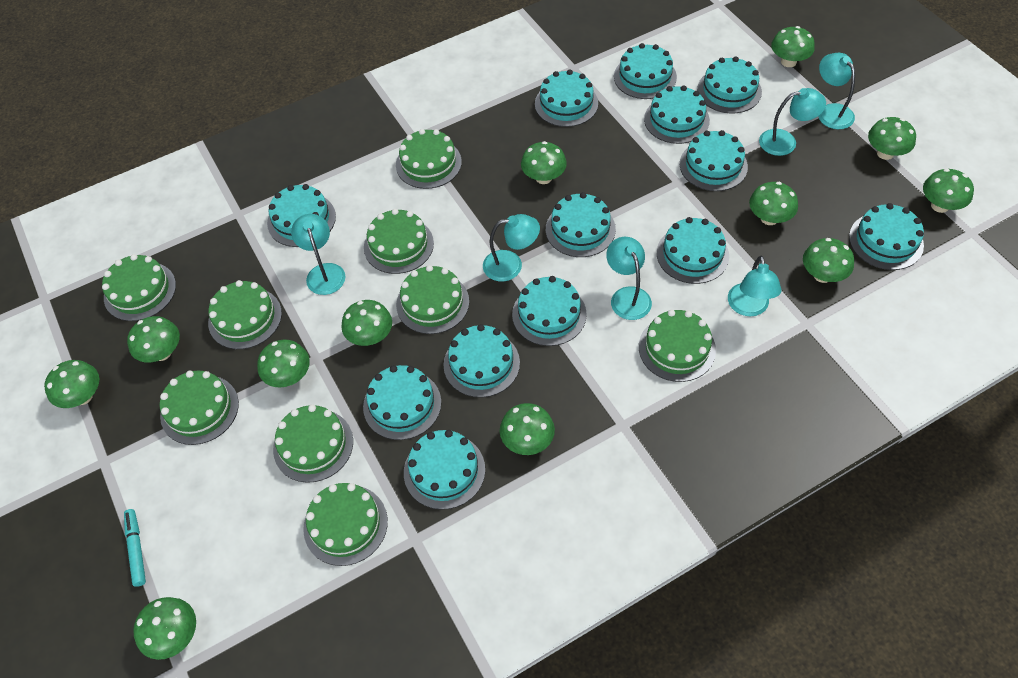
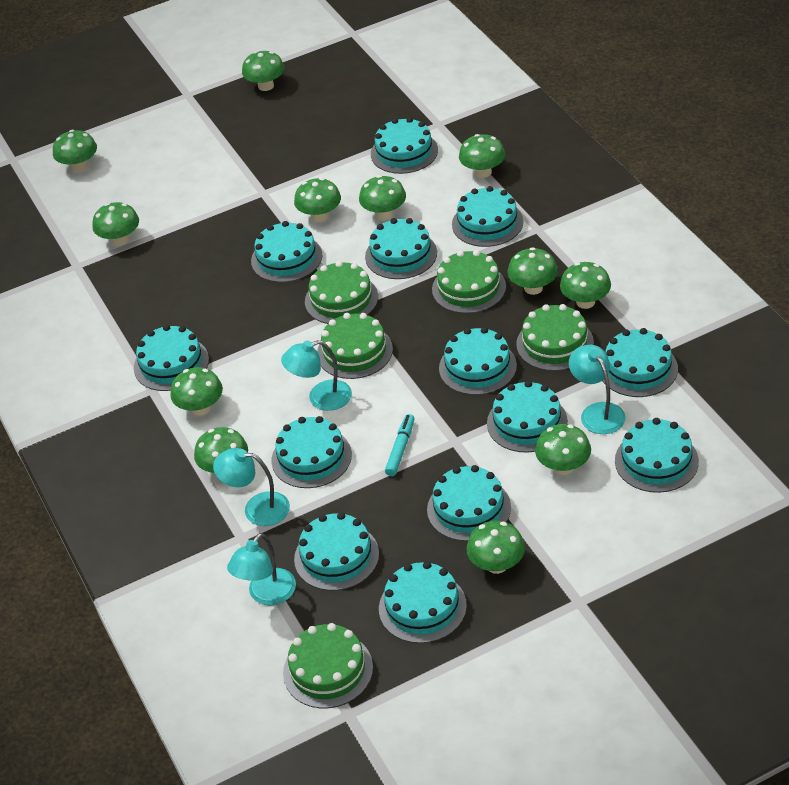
green cake: 9 -> 5
turquoise lamp: 6 -> 4

